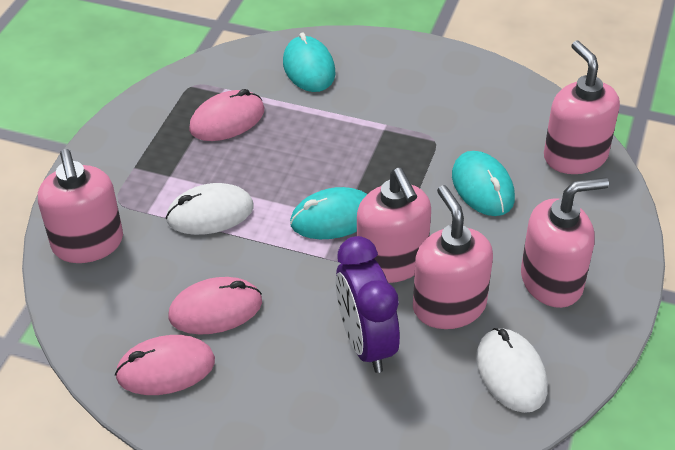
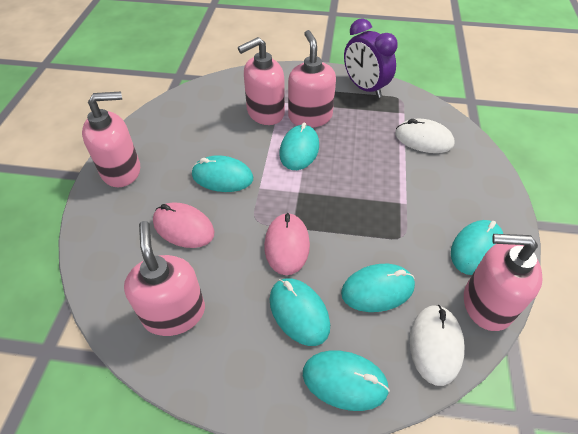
pink mouse: 3 -> 2
turquoise mouse: 3 -> 6

